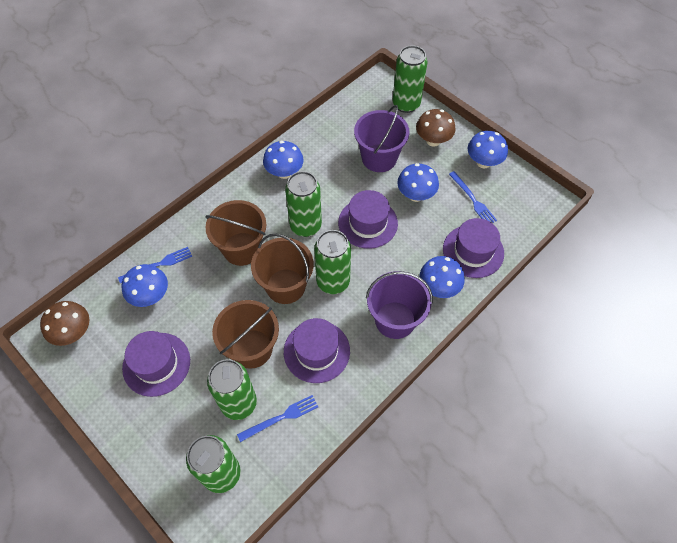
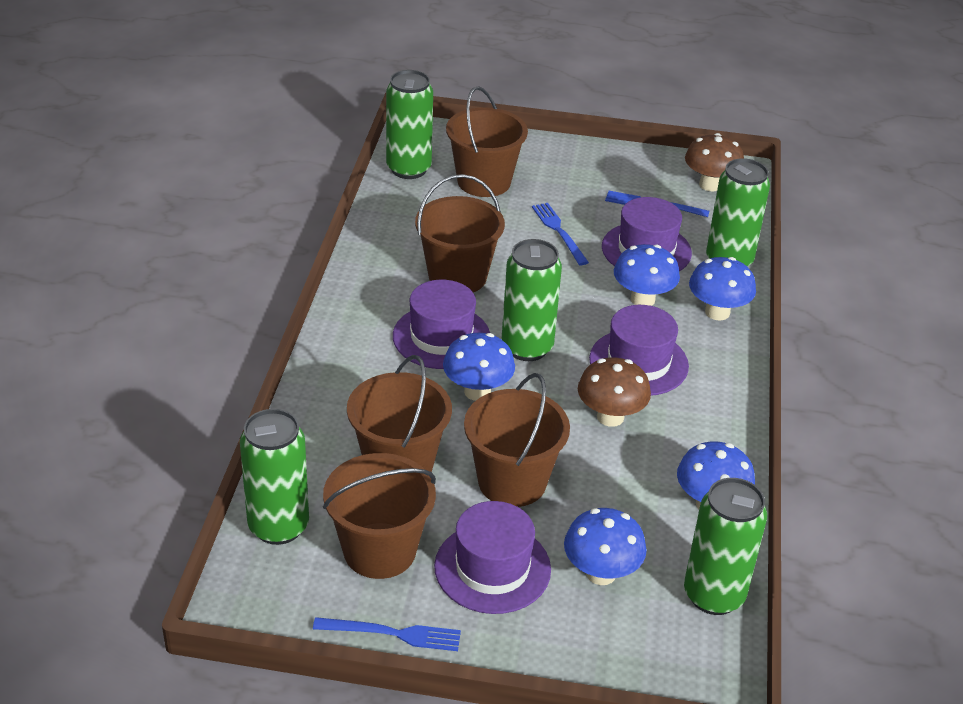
brown bucket: 3 -> 5
purple bucket: 2 -> 0

